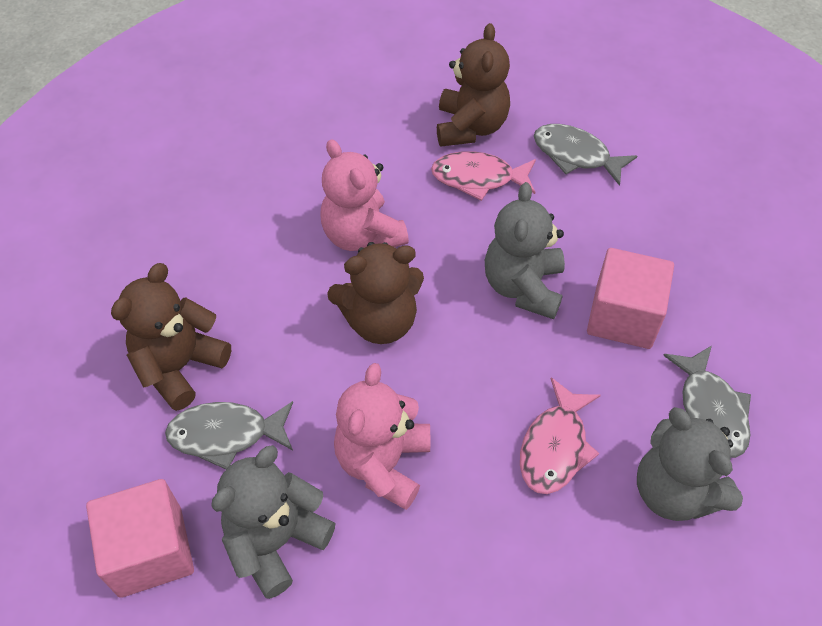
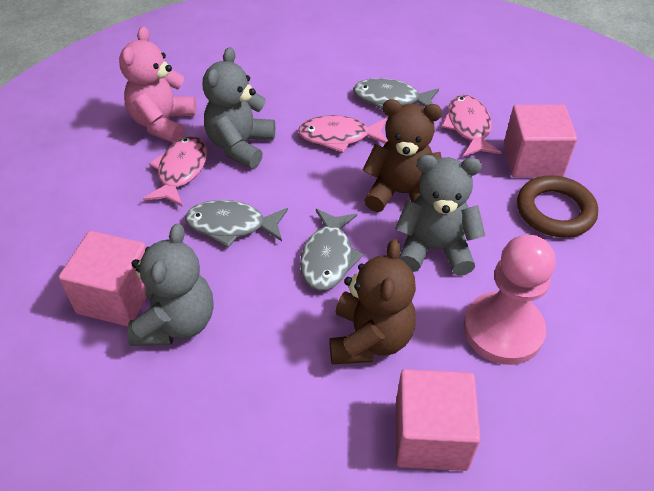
brown ring: 0 -> 1
brown teddy bear: 3 -> 2
pink cube: 2 -> 3
pink fish: 2 -> 3
pink pawn: 0 -> 1
pink teddy bear: 2 -> 1

